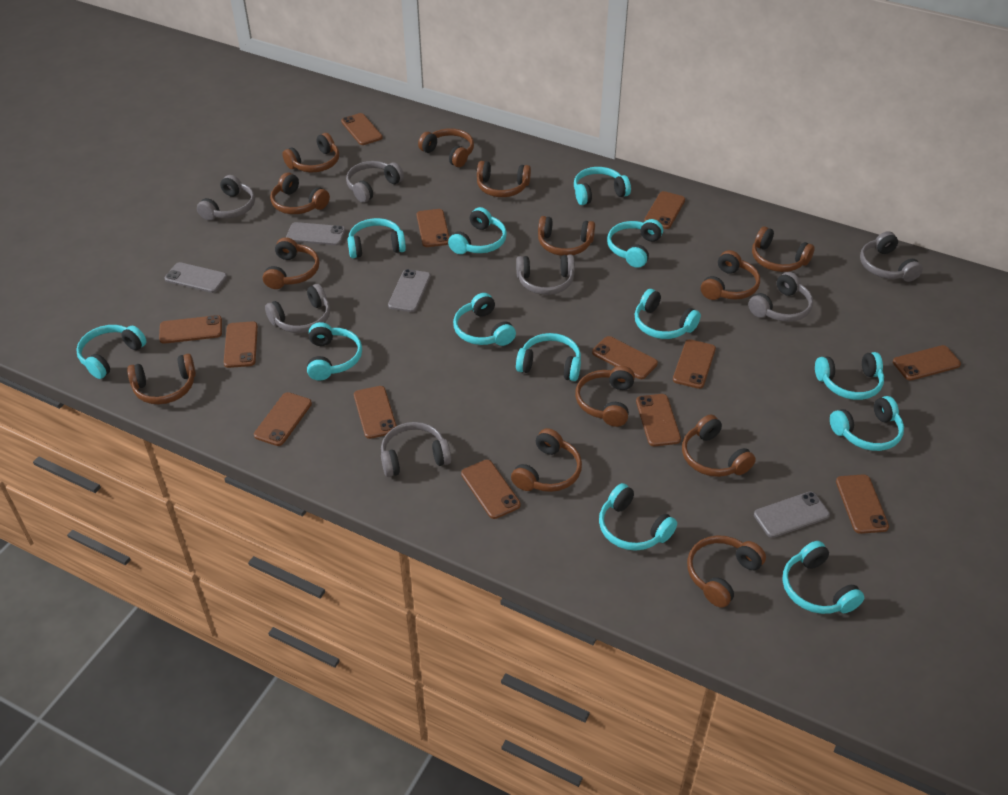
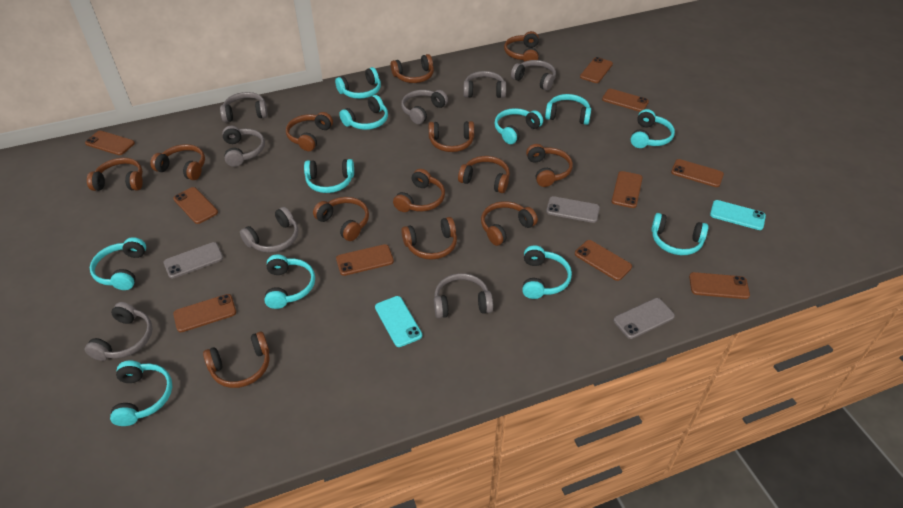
brown phone: 13 -> 10
grey headphones: 7 -> 8
grey phone: 4 -> 3
turquoise headphones: 13 -> 11
turquoise phone: 0 -> 2

